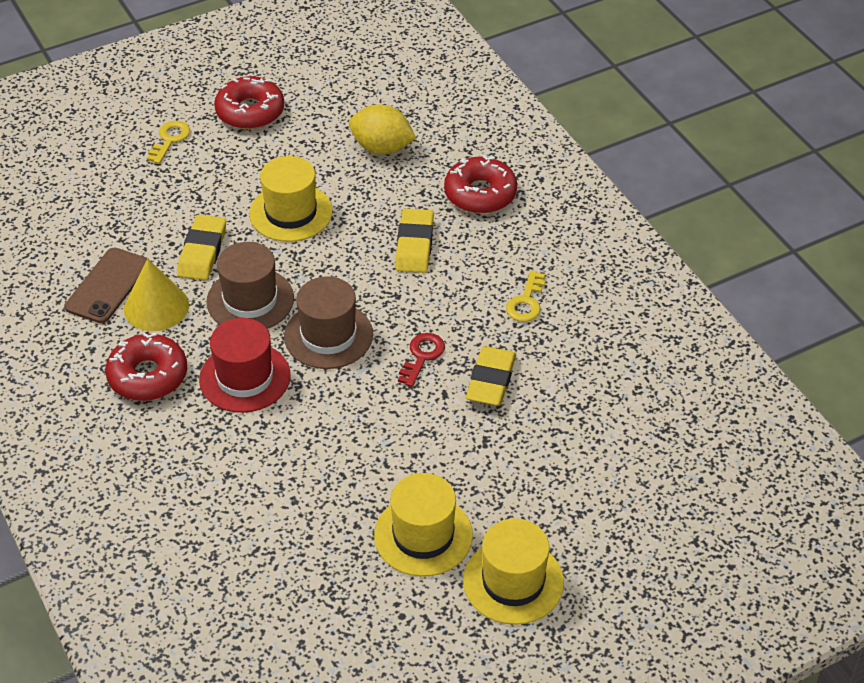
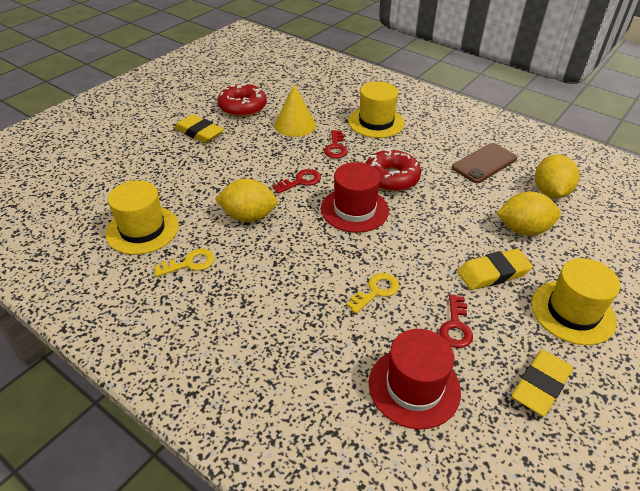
brown hat: 2 -> 0
red donut: 3 -> 2
red hat: 1 -> 2
red key: 1 -> 3
yellow lemon: 1 -> 3

